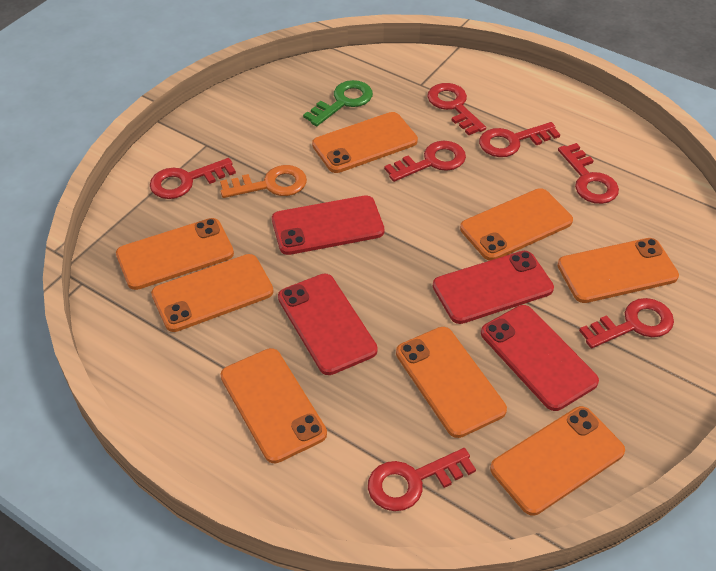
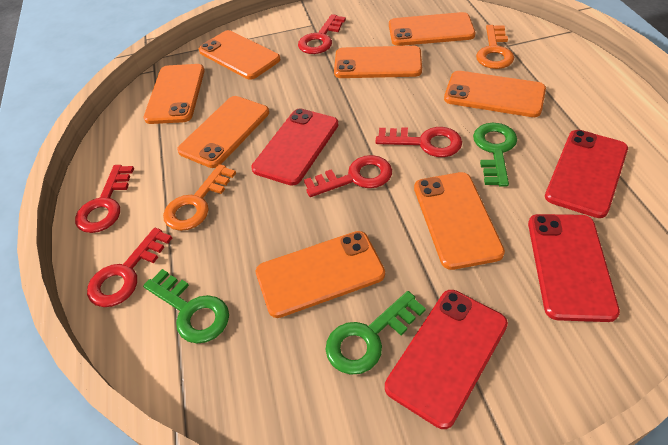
green key: 1 -> 3
orange key: 1 -> 2
red key: 7 -> 5

